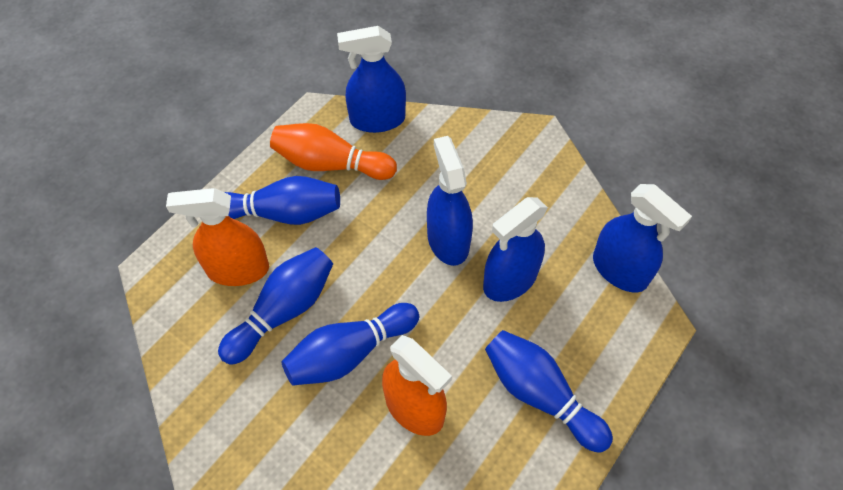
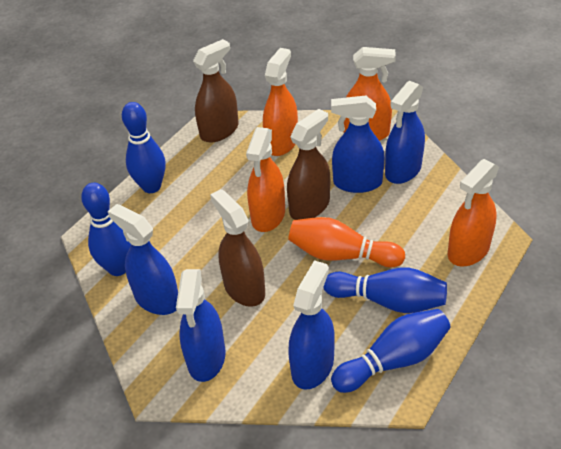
blue spray bottle: 4 -> 5
brown spray bottle: 0 -> 3
orange spray bottle: 2 -> 4

